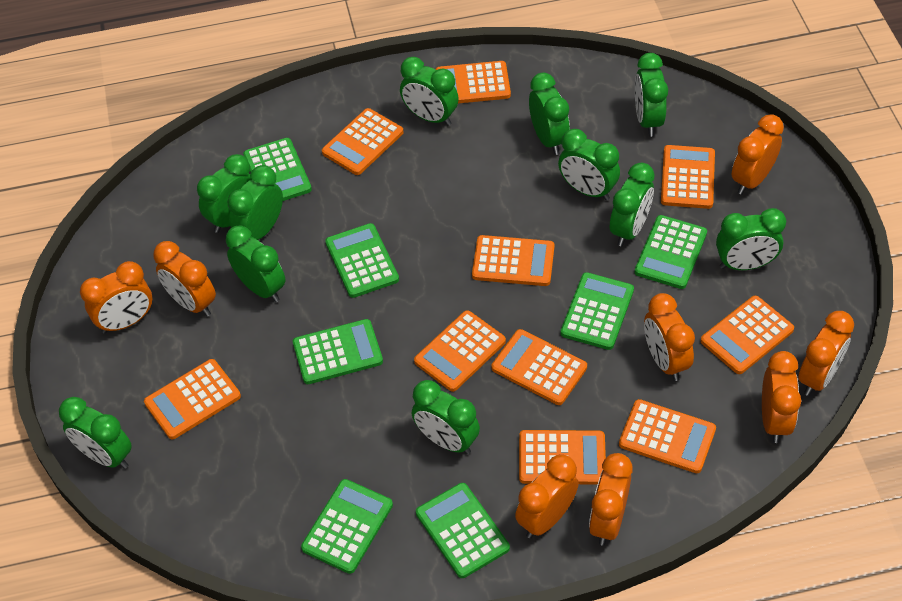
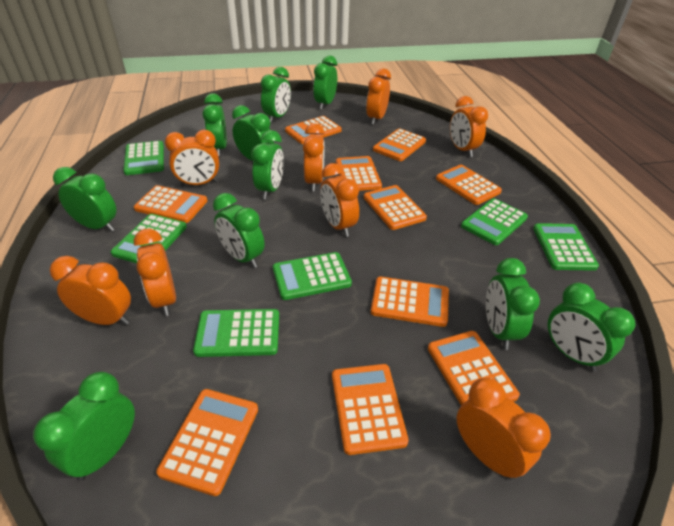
green calculator: 7 -> 6
green clock: 11 -> 10

